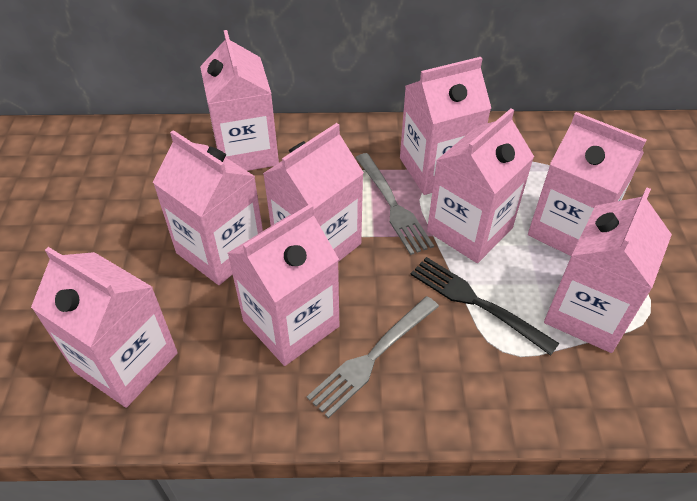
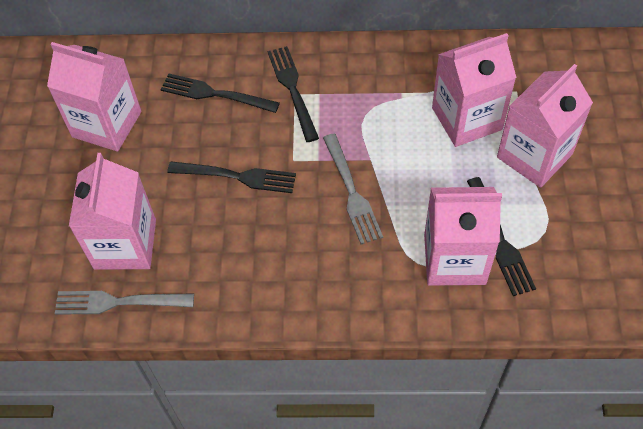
black fork: 1 -> 4
pink carton: 9 -> 5

